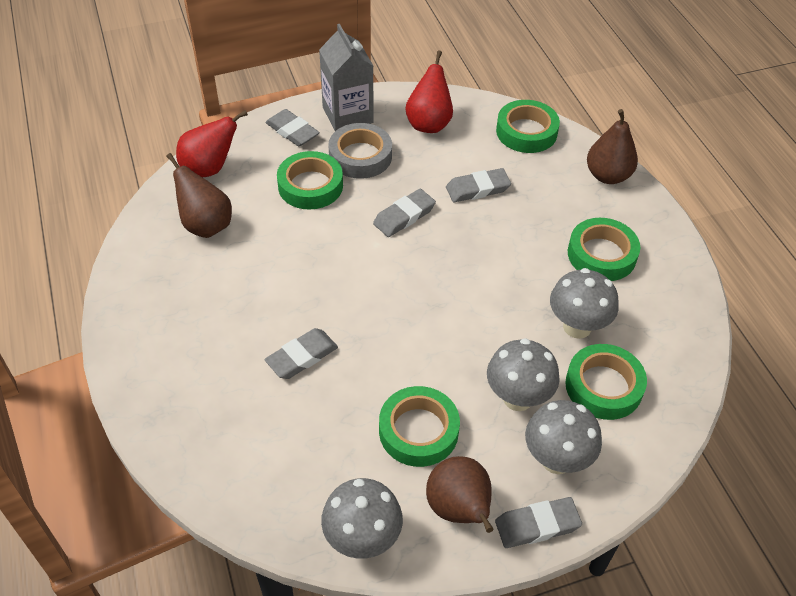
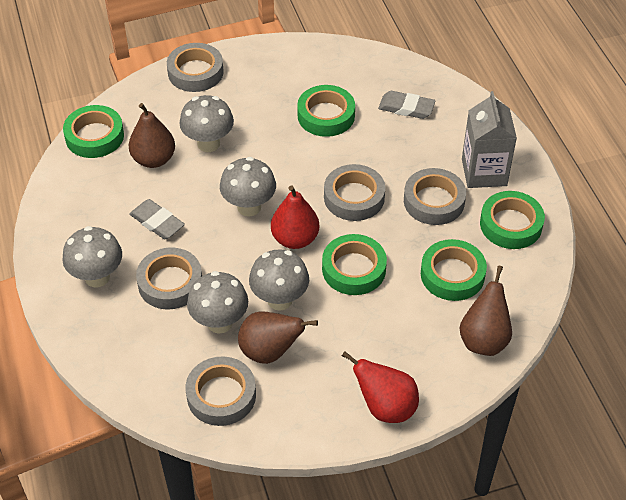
grey eraser: 5 -> 2
grey mushroom: 4 -> 5
grey tape: 1 -> 5

